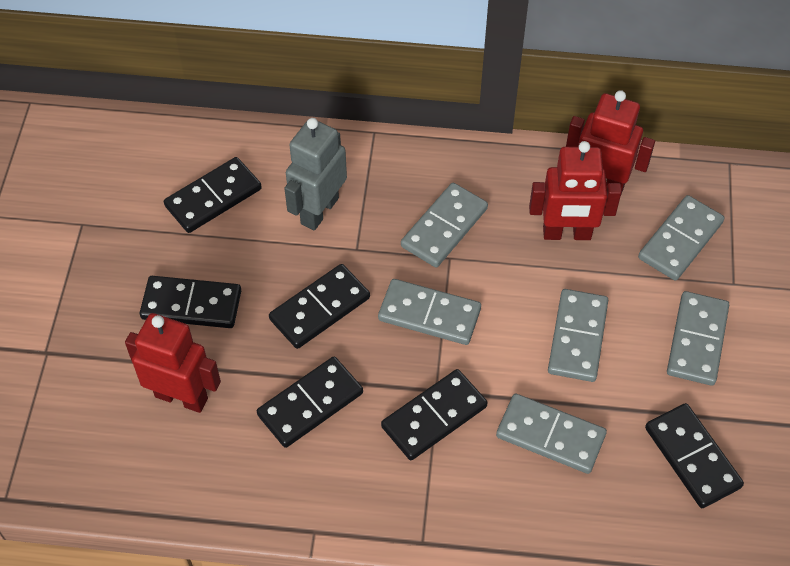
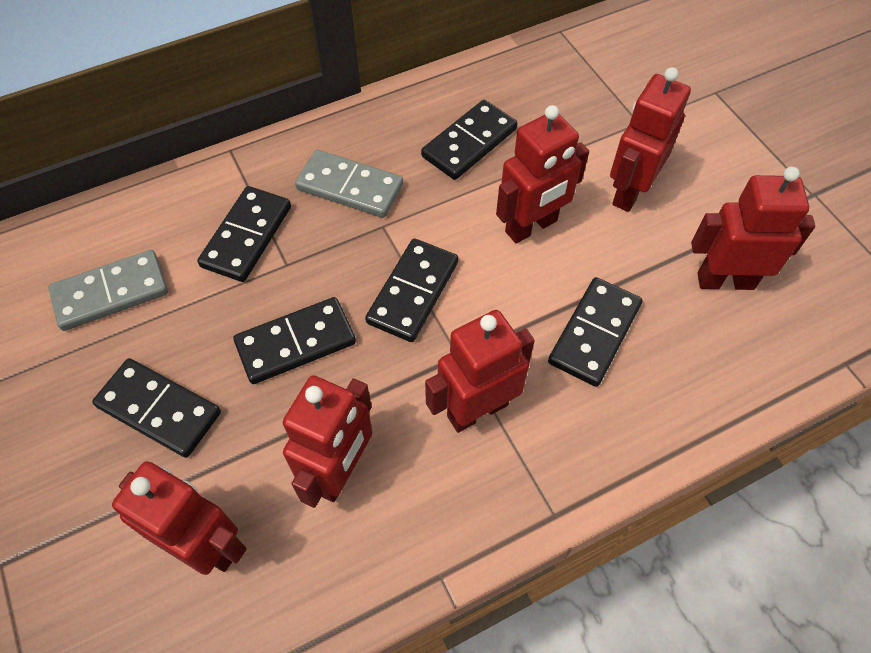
grey domino: 6 -> 2
grey robot: 1 -> 0
red robot: 3 -> 6

